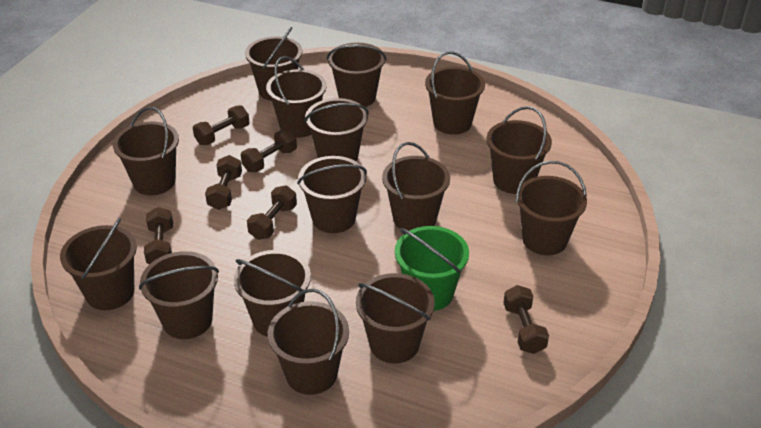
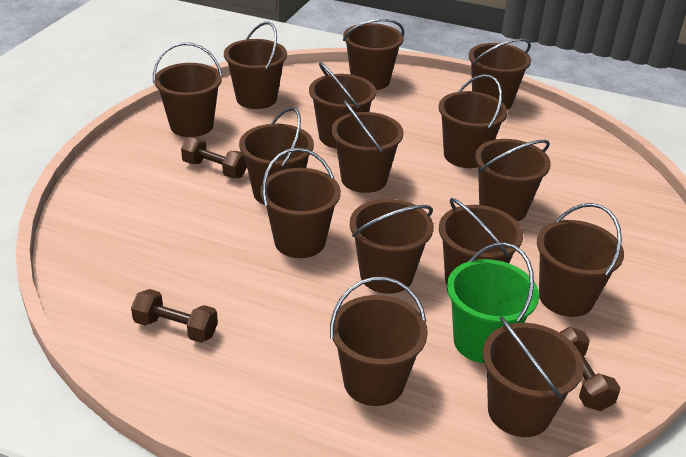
brown dumbbell: 6 -> 3

